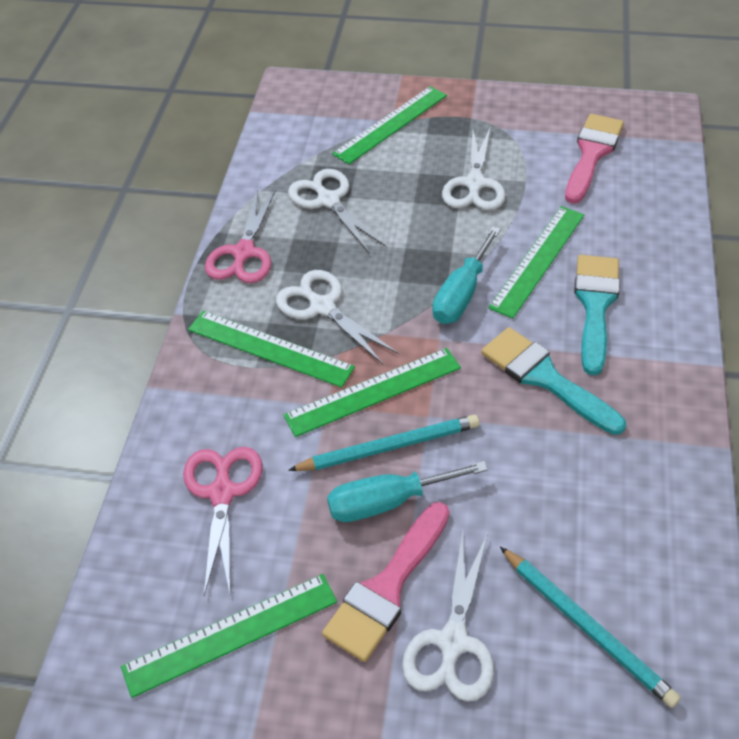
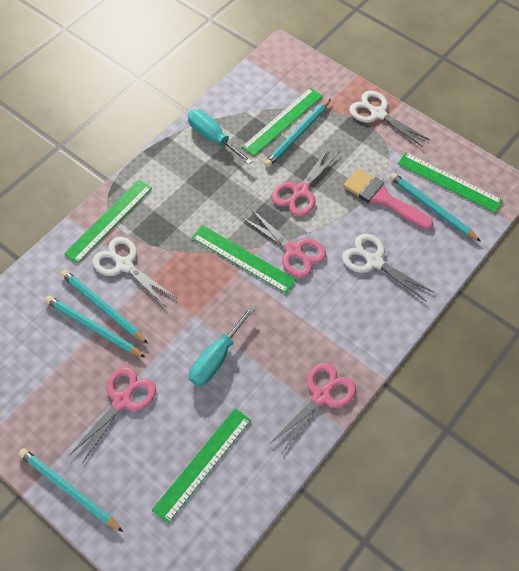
pink brush: 2 -> 1
pink scissors: 2 -> 4
turquoise brush: 2 -> 0
turquoise pencil: 2 -> 5
white scissors: 4 -> 3

